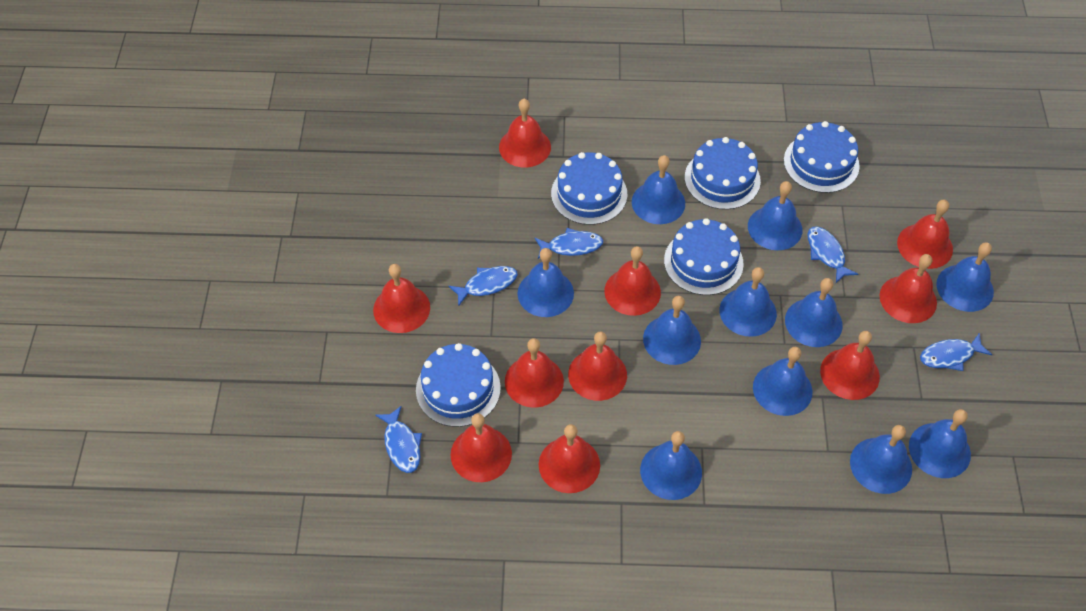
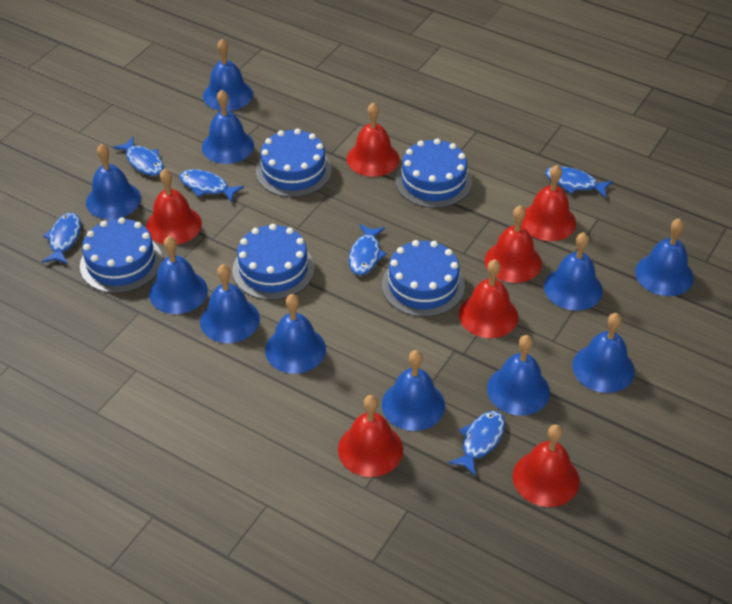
blue fish: 5 -> 6
red bell: 10 -> 7

